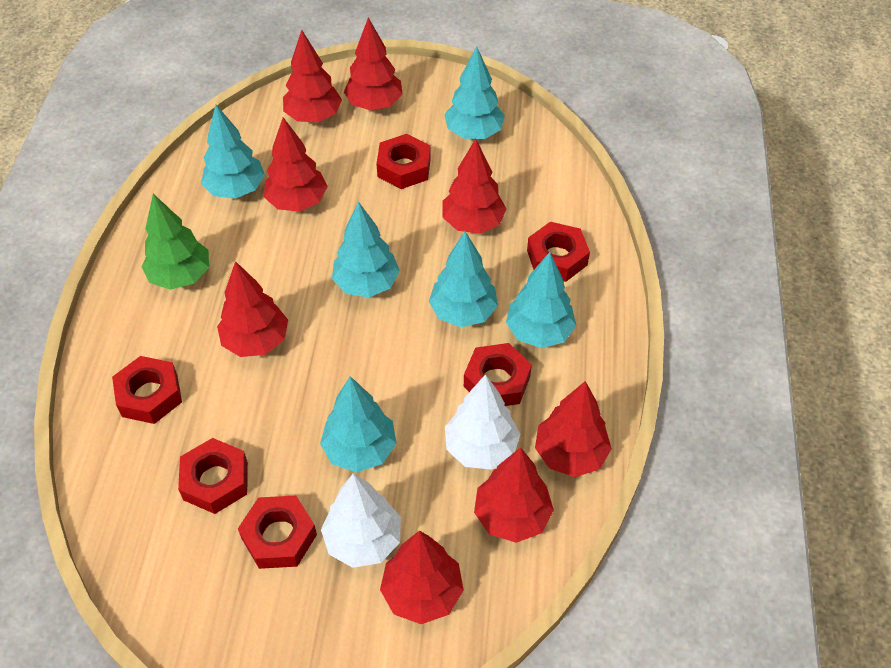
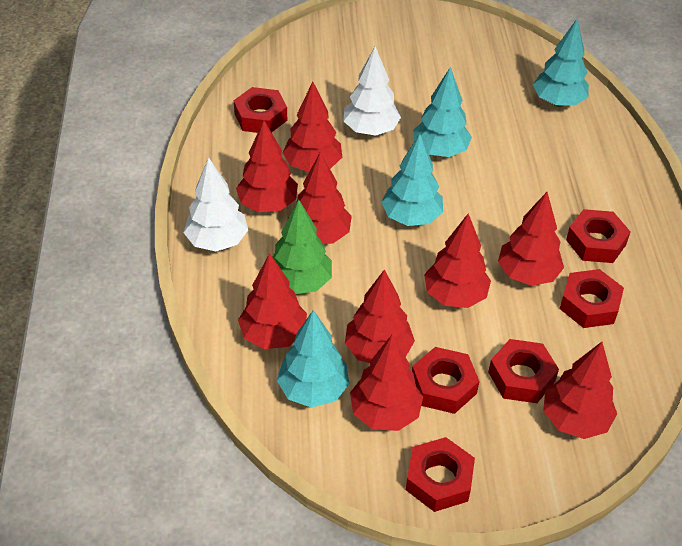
red tree: 8 -> 9
turquoise tree: 6 -> 4

